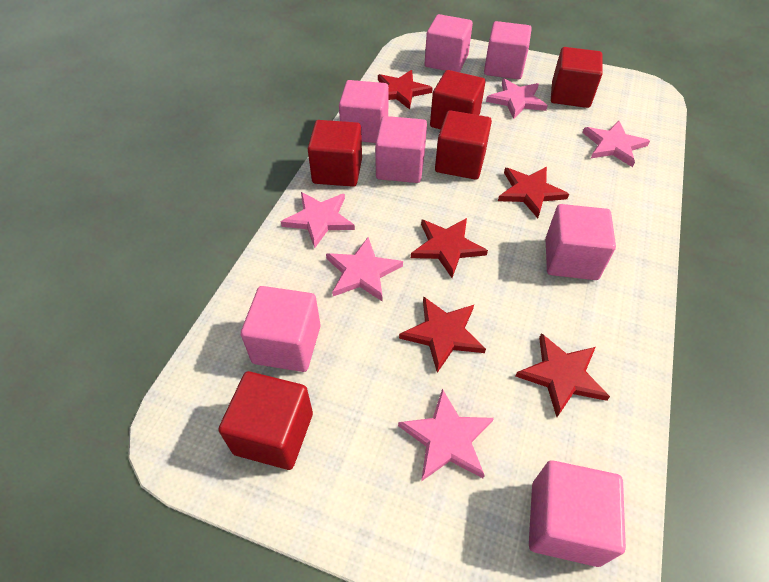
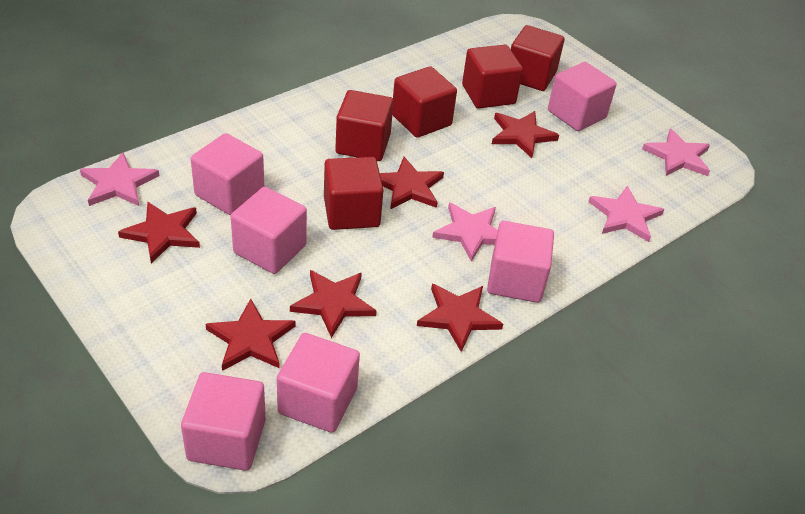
pink cube: 7 -> 6
pink star: 5 -> 4
red star: 5 -> 6

